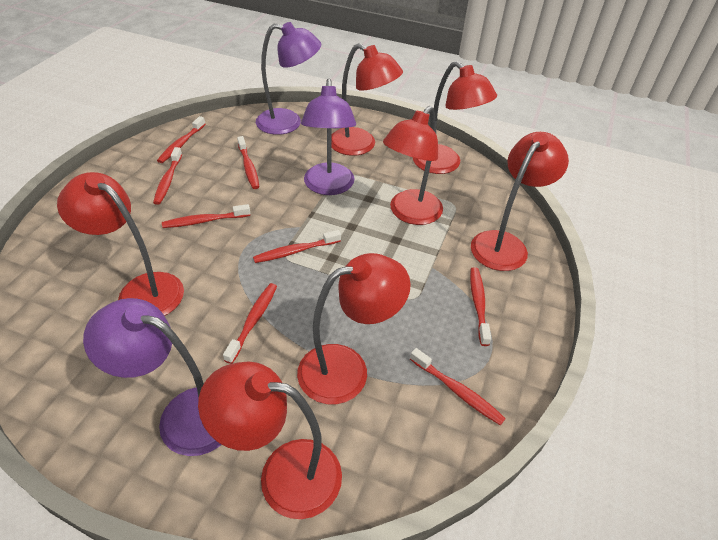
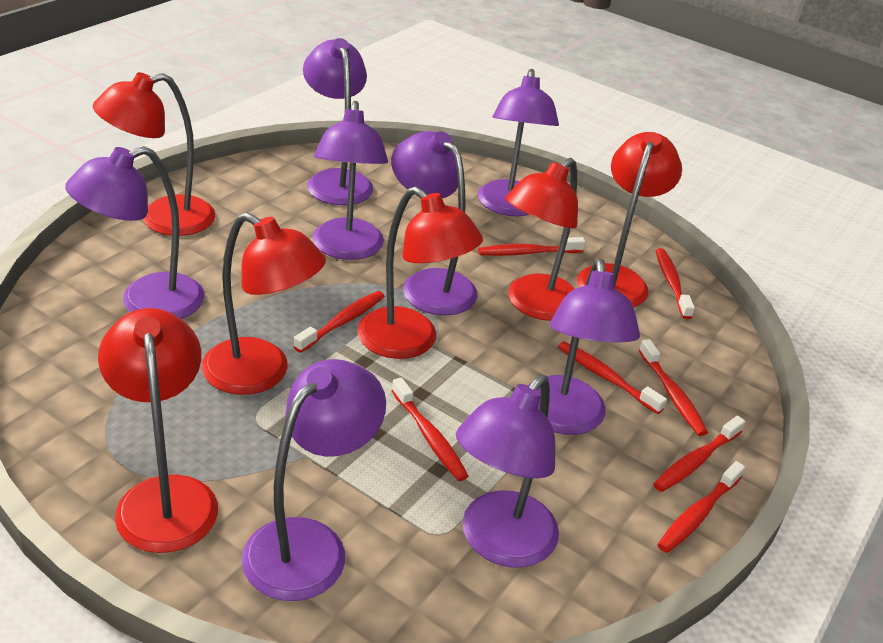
purple lamp: 3 -> 8
red lamp: 7 -> 6

